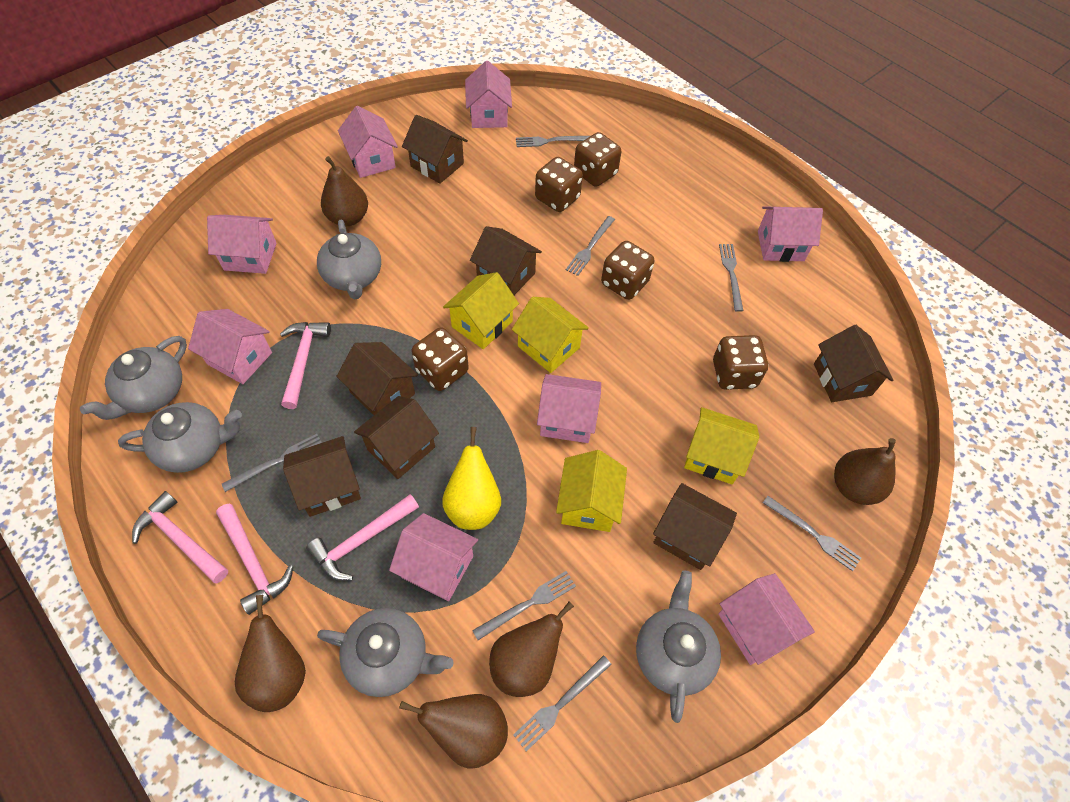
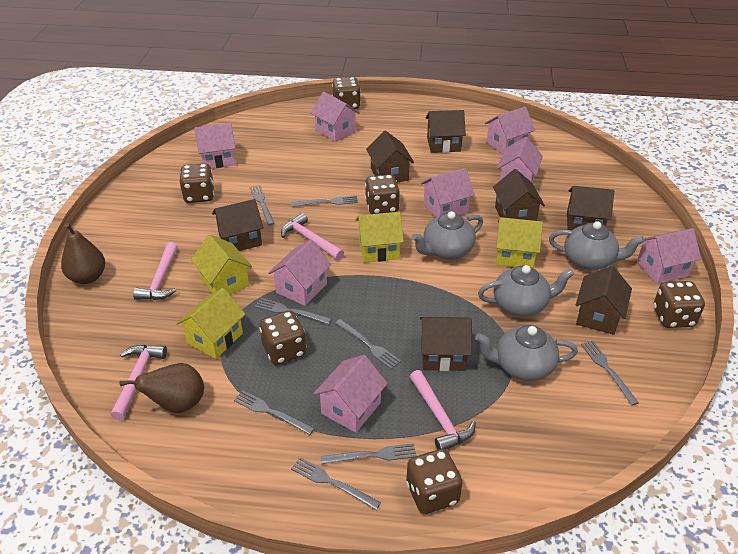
brown dice: 5 -> 6
brown pear: 5 -> 2
grey fork: 7 -> 8
grey teapot: 5 -> 4
yellow pear: 1 -> 0

